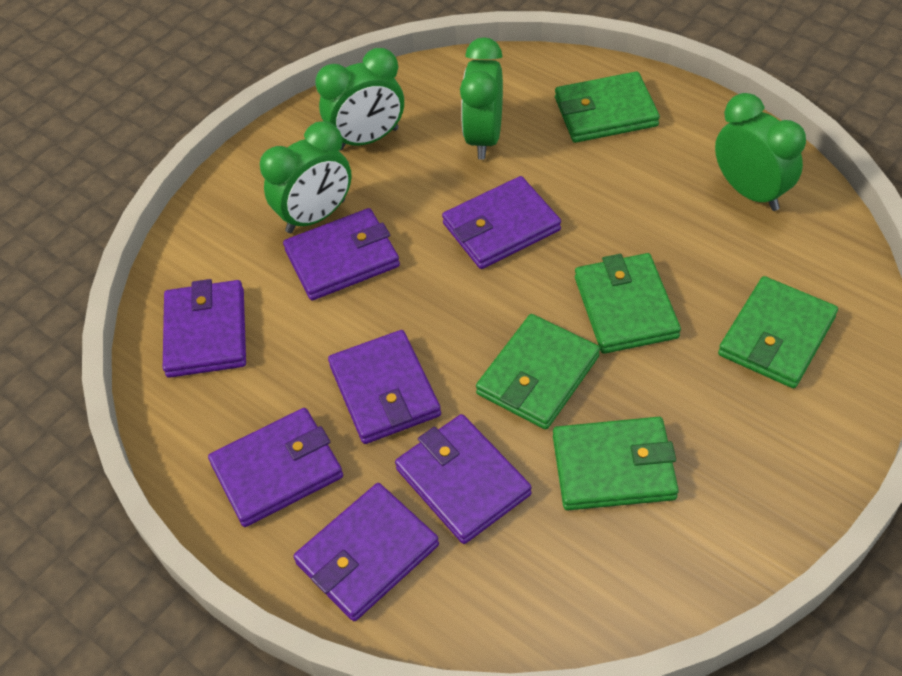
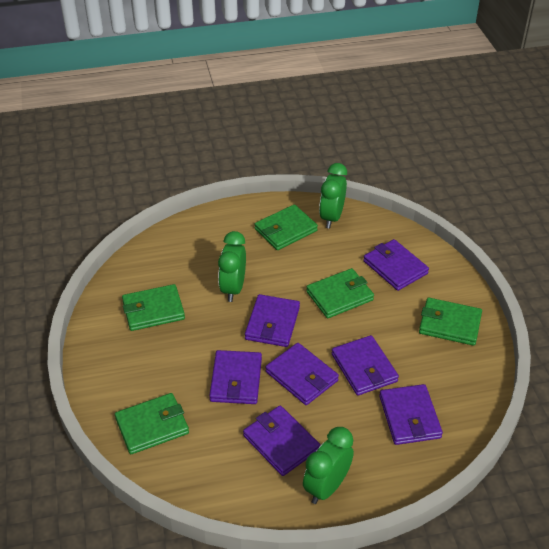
green clock: 4 -> 3

